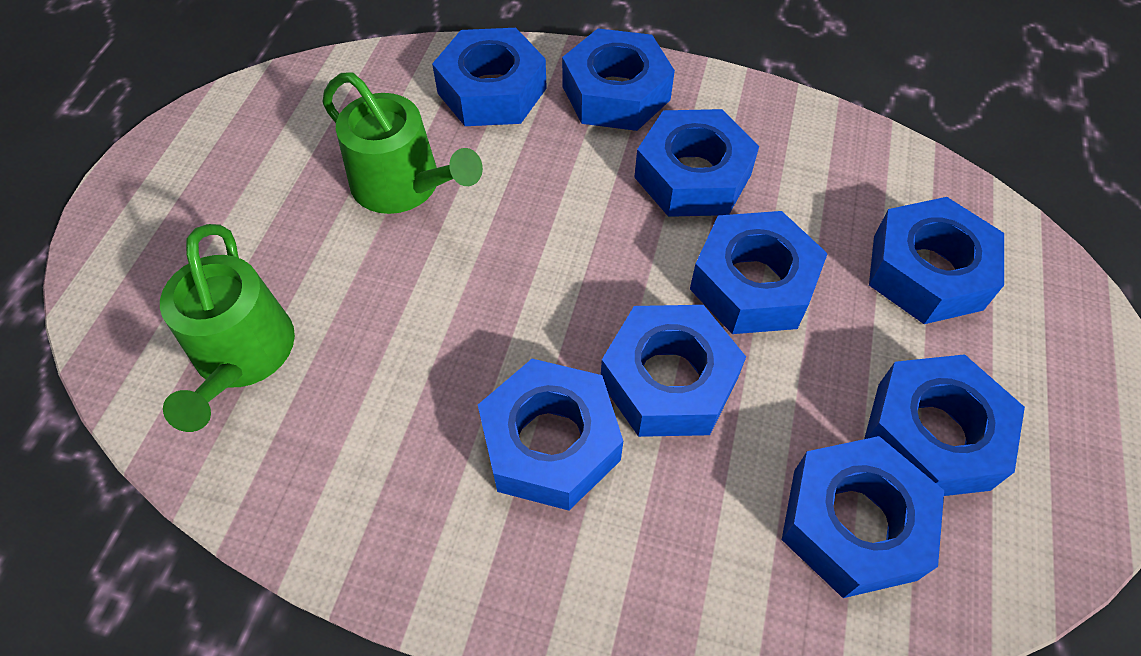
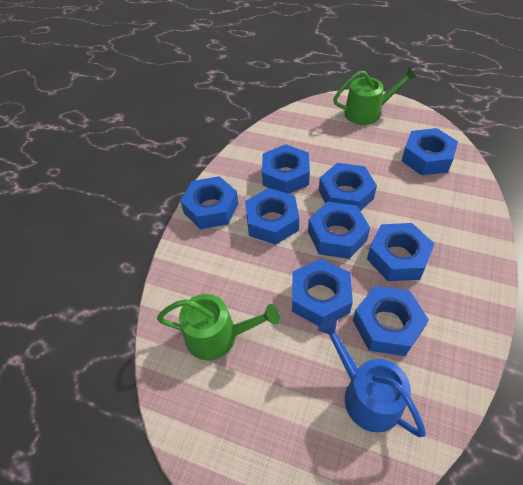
blue watering can: 0 -> 1

